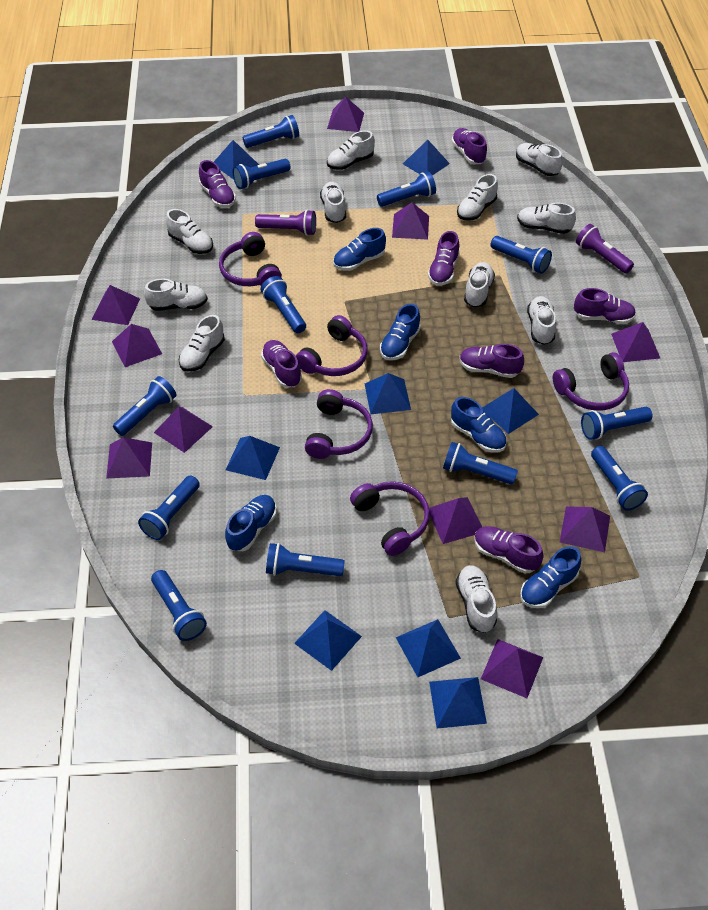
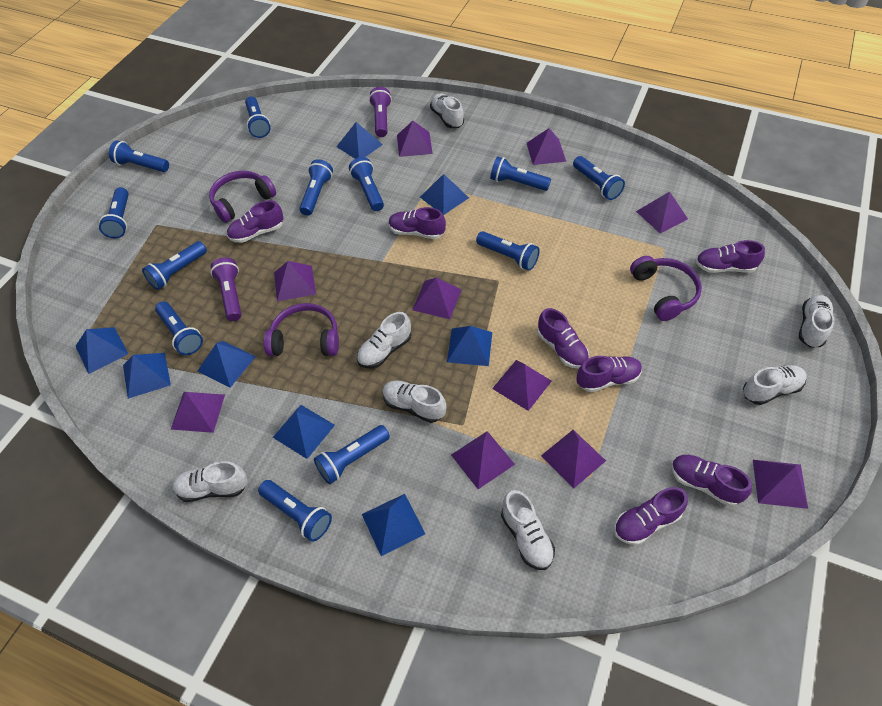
blue shoe: 5 -> 0
purple headphones: 5 -> 3
white shoe: 11 -> 7

